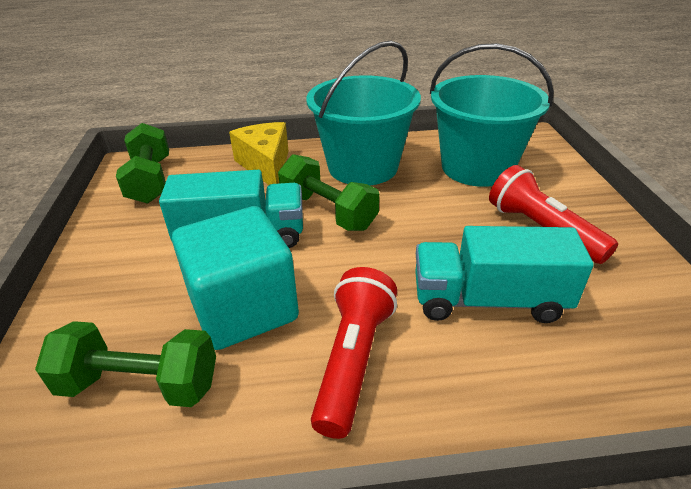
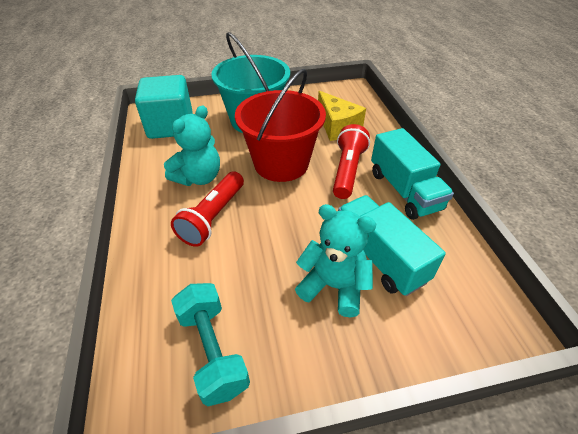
green dumbbell: 3 -> 0
red bucket: 0 -> 1
turquoise bucket: 2 -> 1
turquoise dumbbell: 0 -> 1
turquoise teddy bear: 0 -> 2

